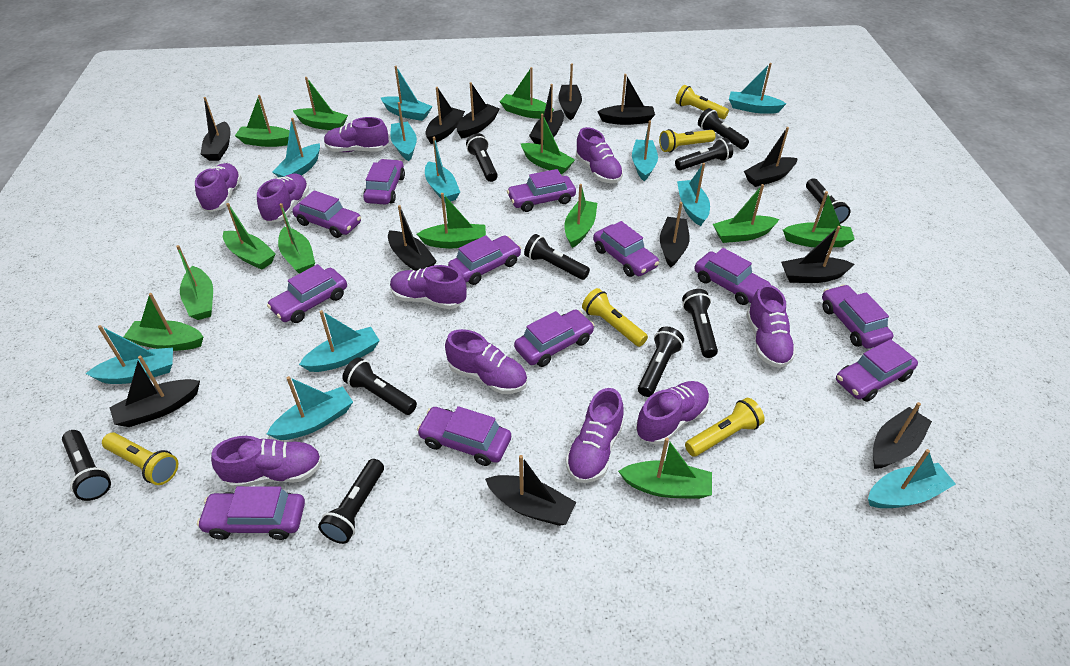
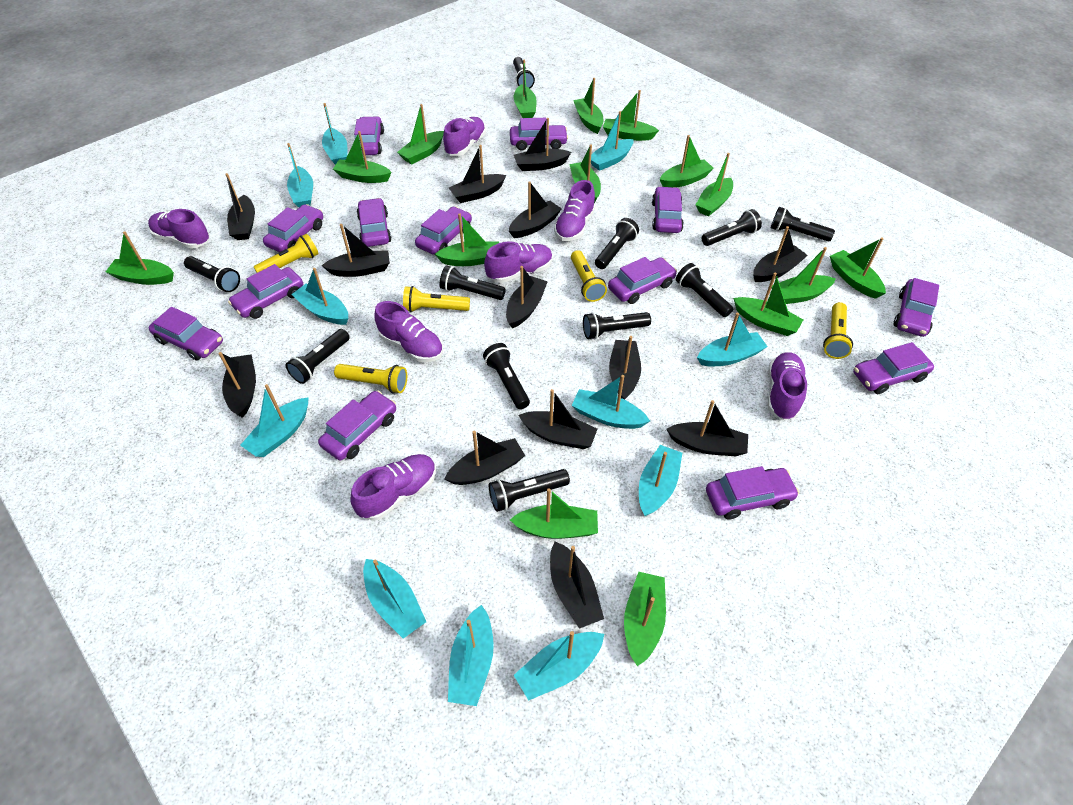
black flashlight: 10 -> 11
green boat: 13 -> 15
purple car: 12 -> 13
purple shoe: 10 -> 7

